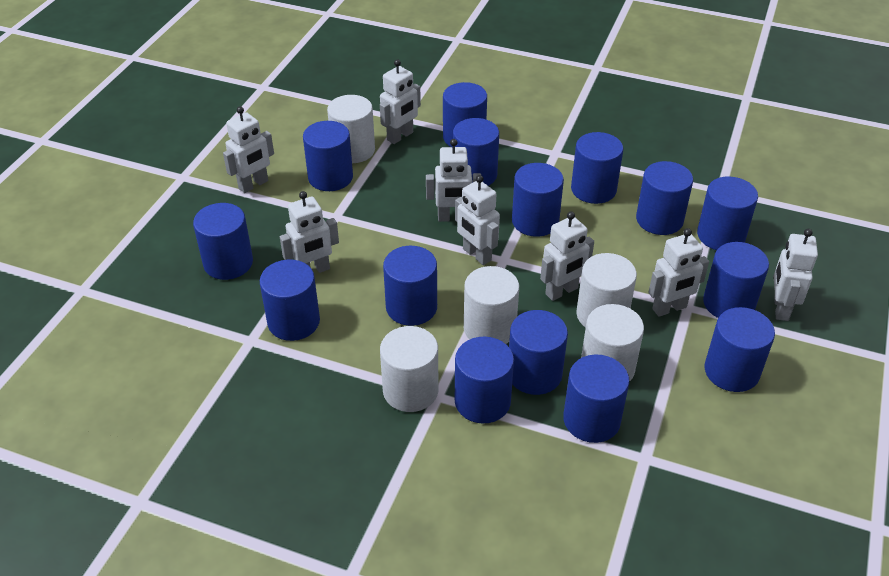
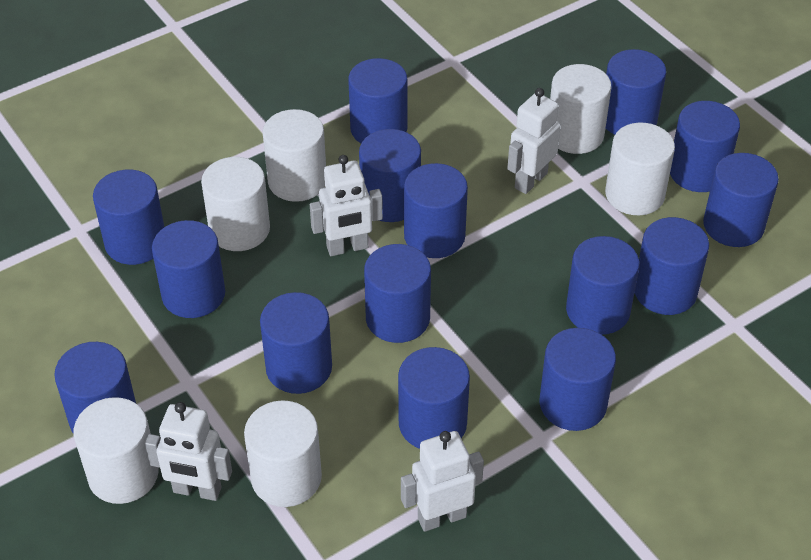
white cylinder: 5 -> 6
white robot: 8 -> 4

